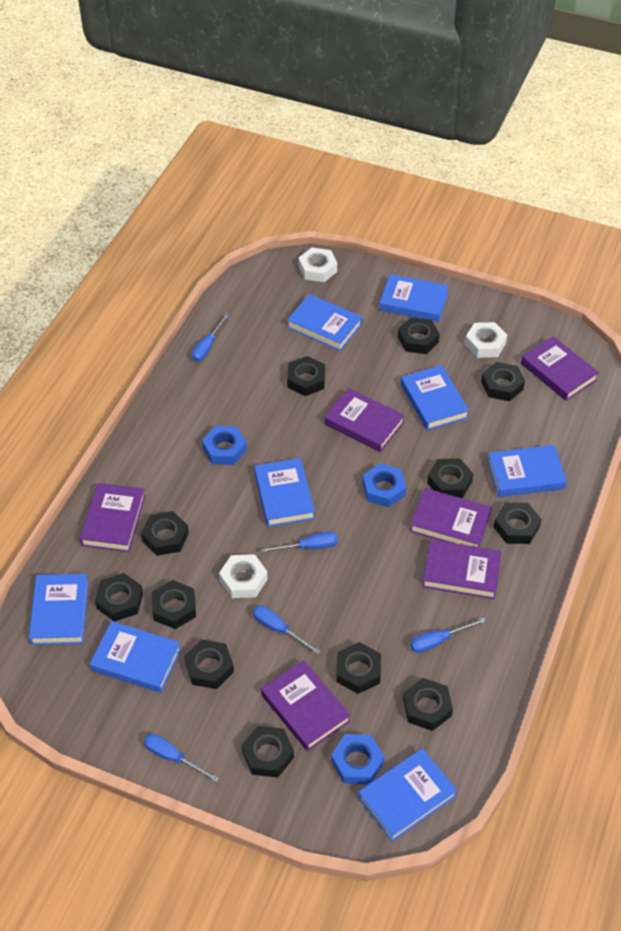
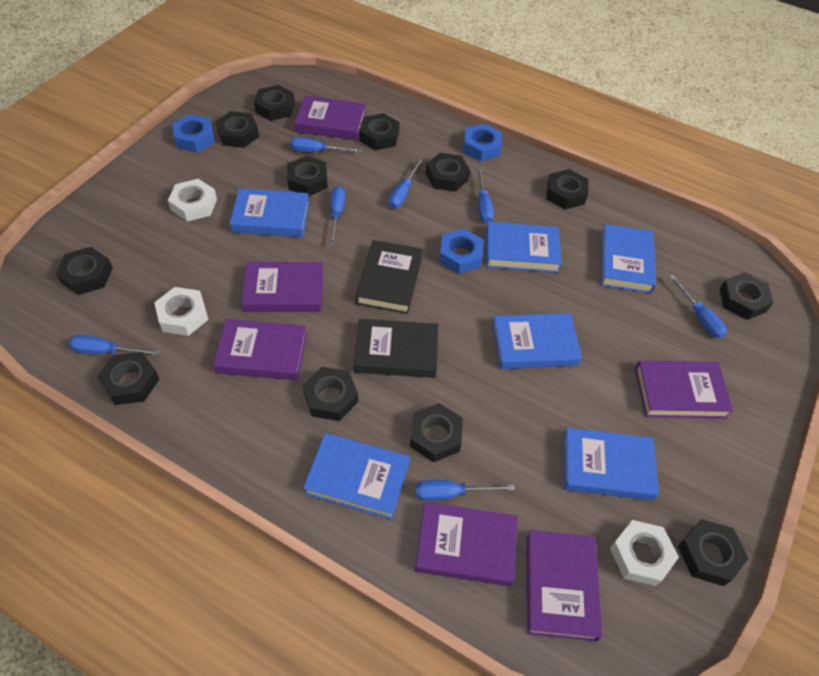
black book: 0 -> 2
blue book: 8 -> 6
blue screwdriver: 5 -> 7

